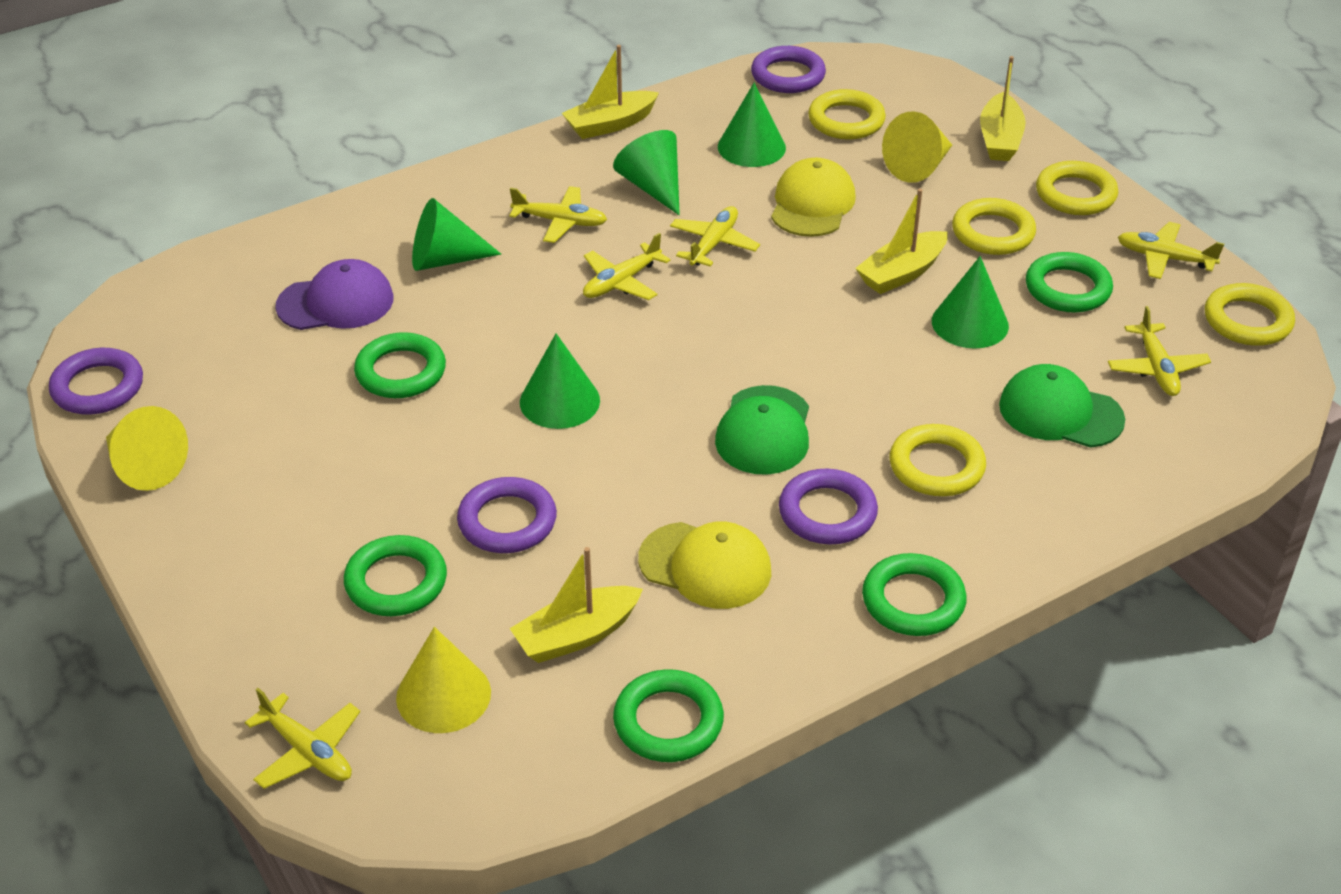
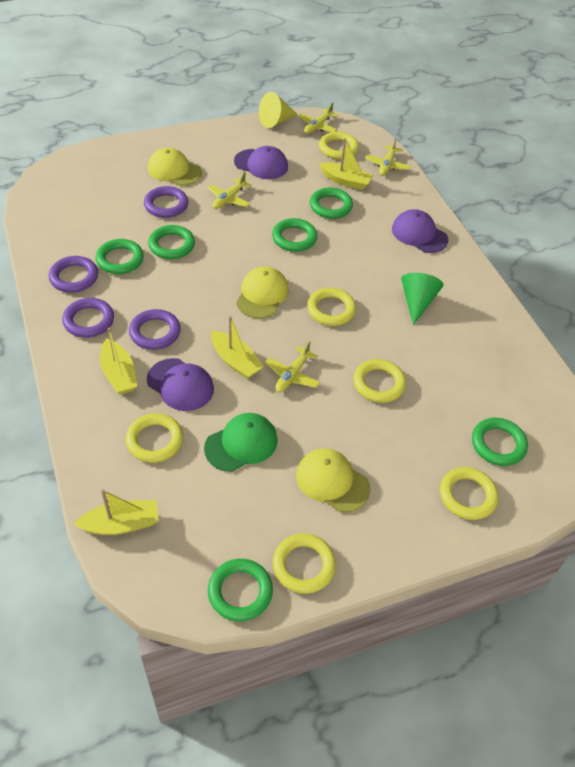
green cap: 2 -> 1
green cone: 5 -> 1
green ring: 5 -> 6
purple cap: 1 -> 3
yellow cap: 2 -> 3
yellow cone: 3 -> 1
yellow plane: 6 -> 4
yellow ring: 5 -> 6

